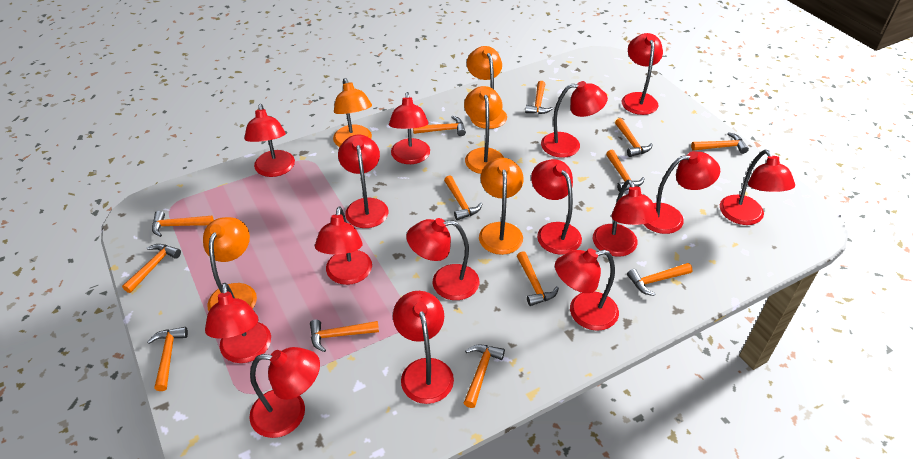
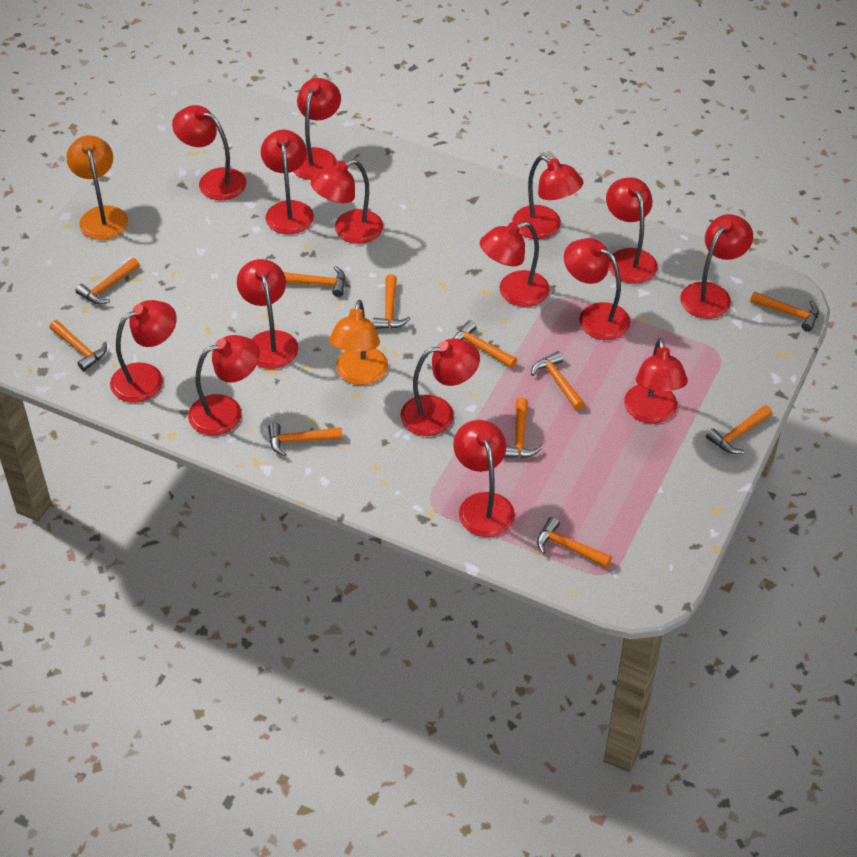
orange hammer: 13 -> 11
orange lamp: 5 -> 2

